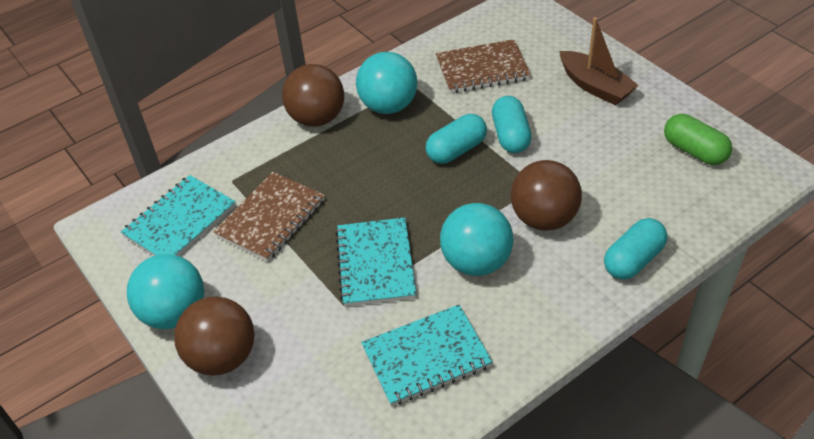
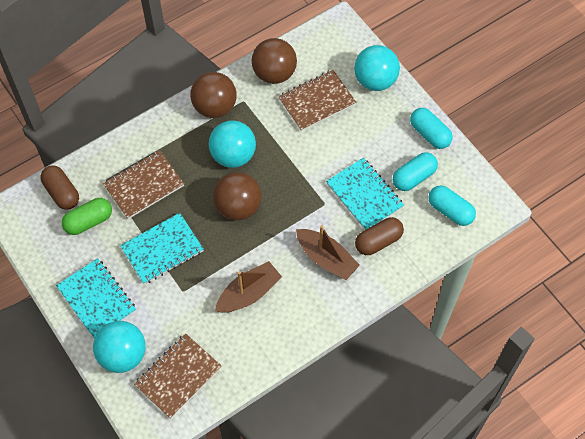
brown boat: 1 -> 2
brown capsule: 0 -> 2
brown notebook: 2 -> 3

